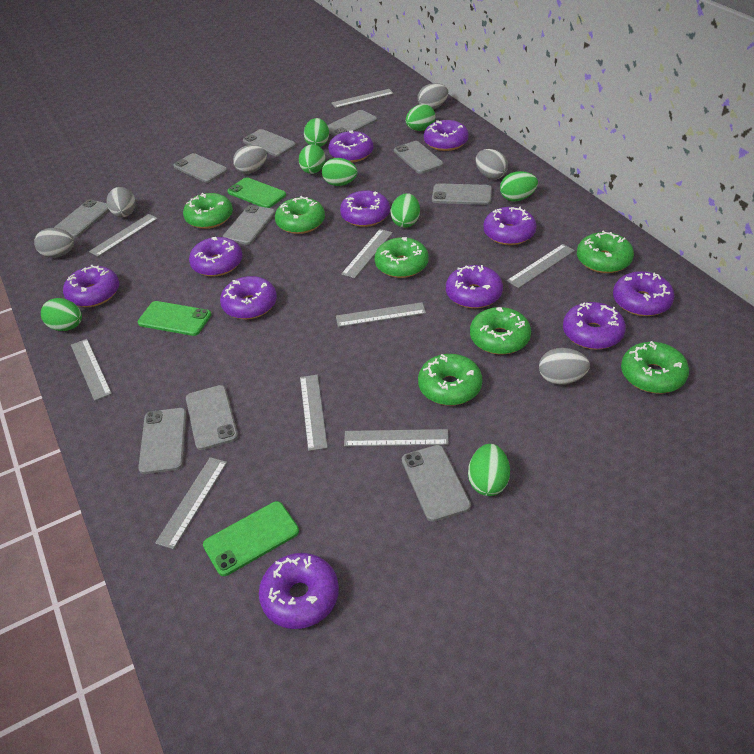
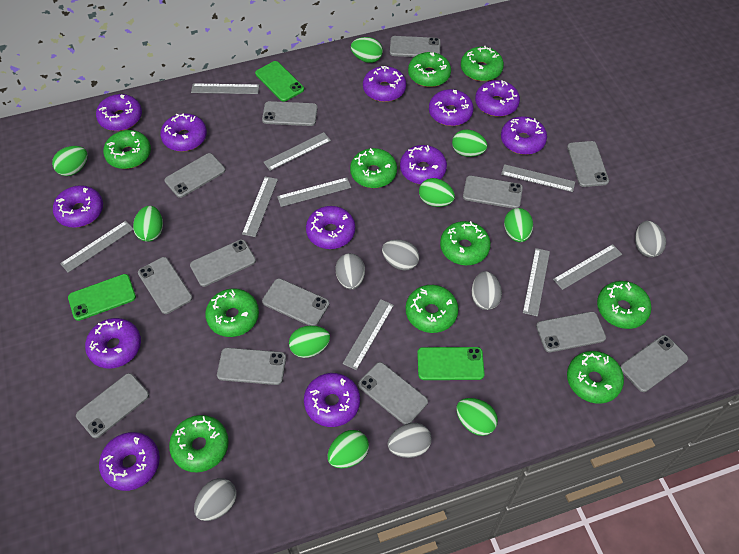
green donut: 7 -> 10
green egg: 8 -> 9
grey phone: 10 -> 13
purple donut: 11 -> 12

